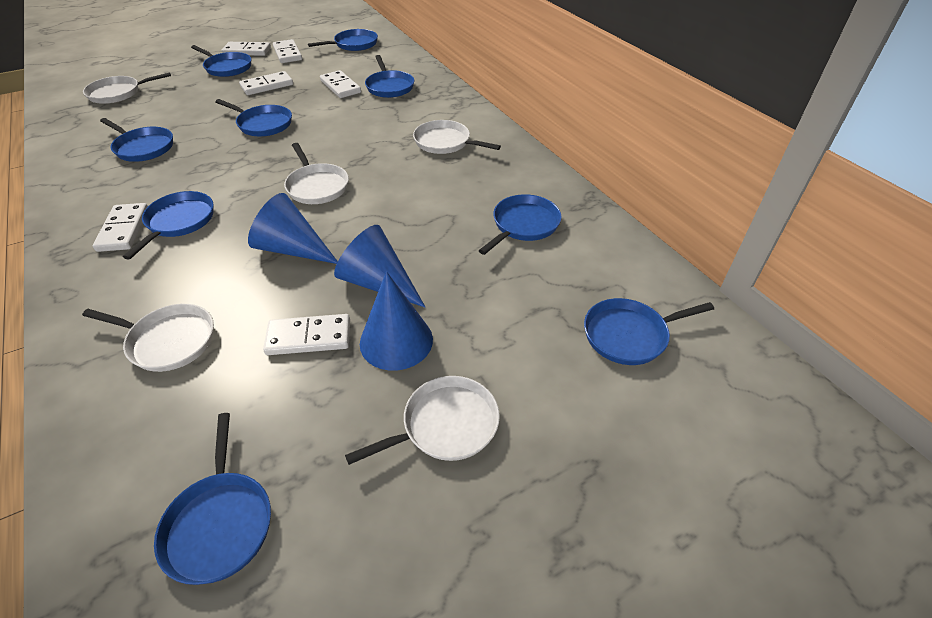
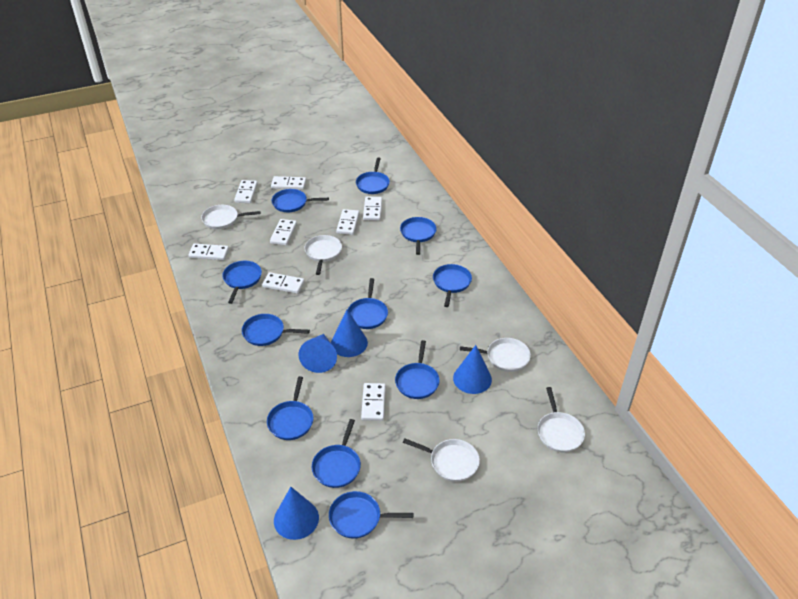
blue cone: 3 -> 4
blue pan: 9 -> 11
white domino: 6 -> 8

